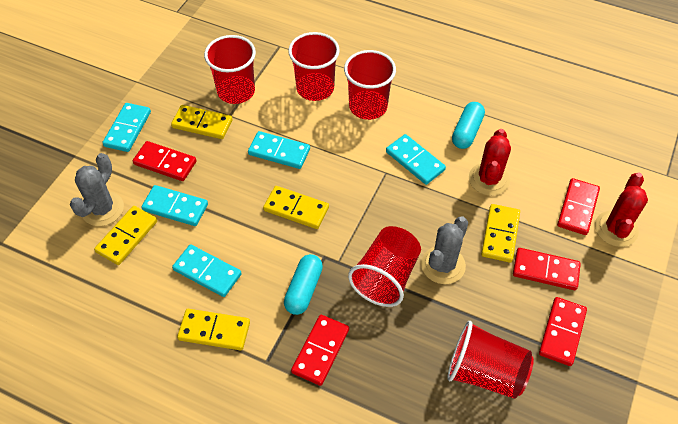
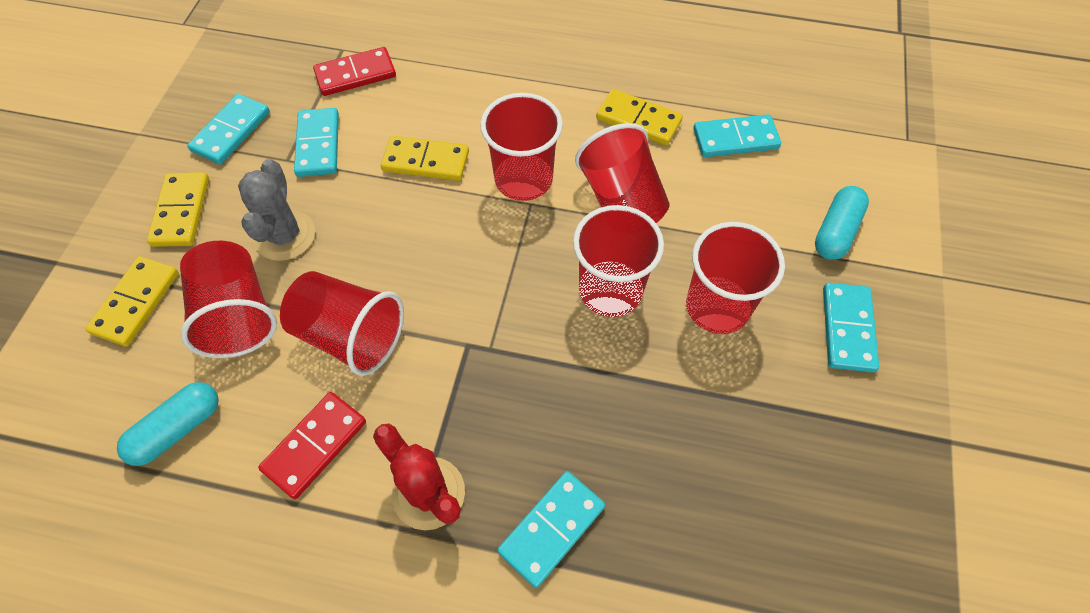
grey cactus: 2 -> 1
red cactus: 2 -> 1
red cup: 5 -> 6
red domino: 5 -> 2
yellow domino: 5 -> 4

